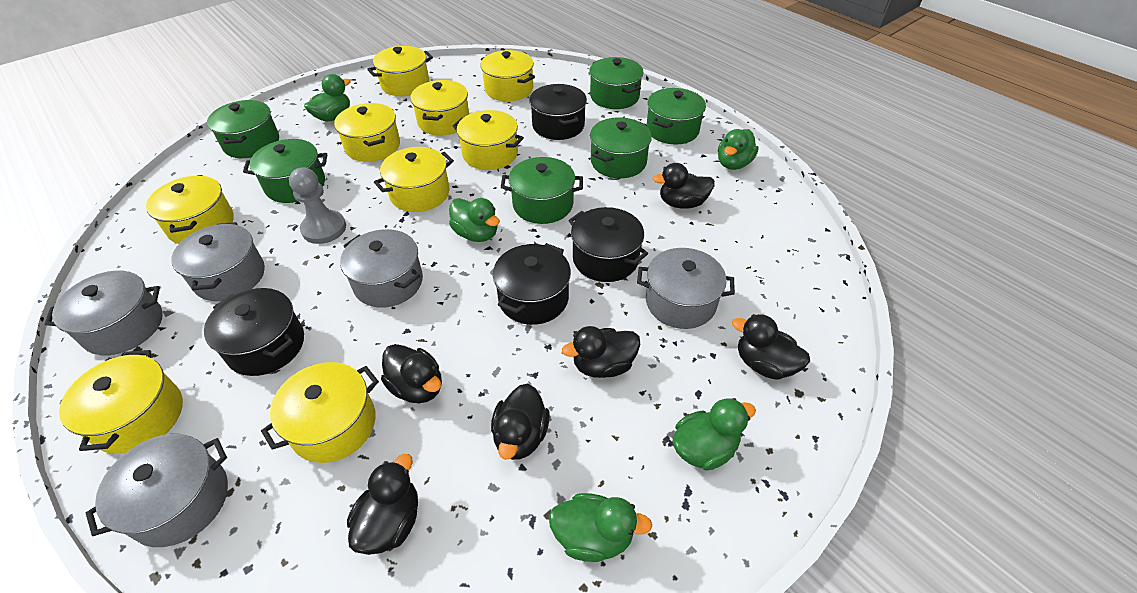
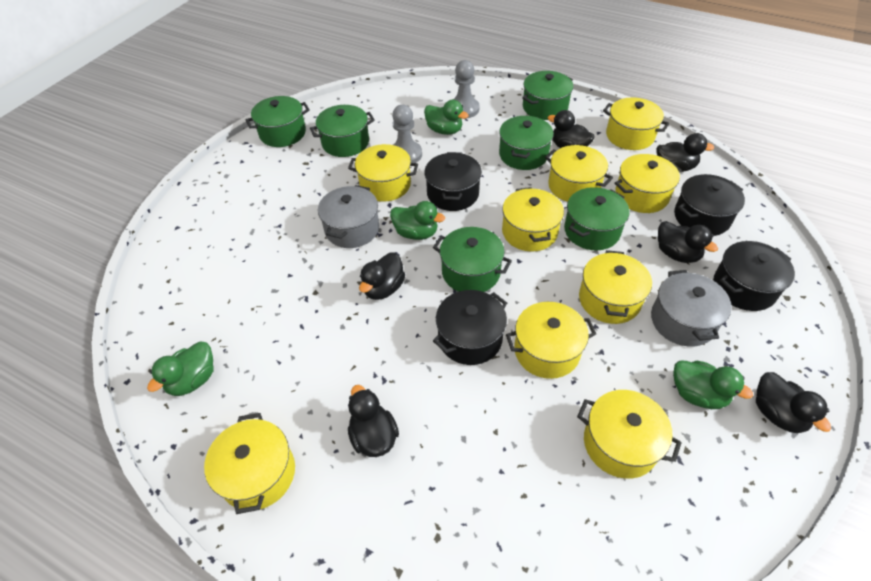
green duck: 5 -> 4
grey pawn: 1 -> 2
grey pot: 5 -> 2

